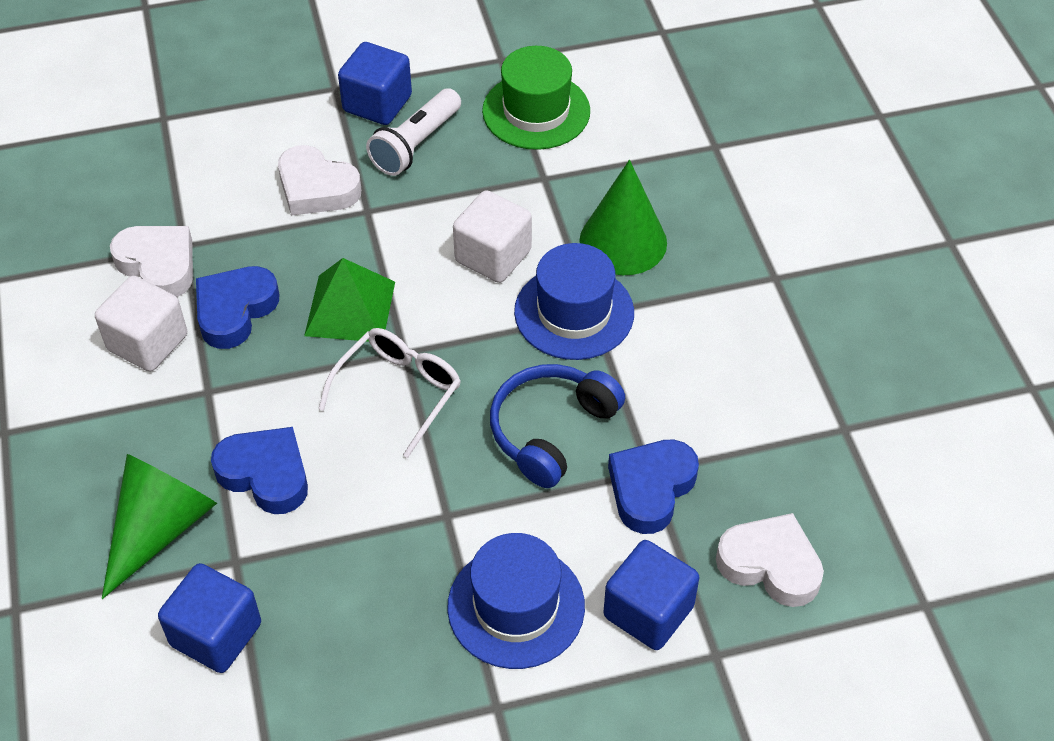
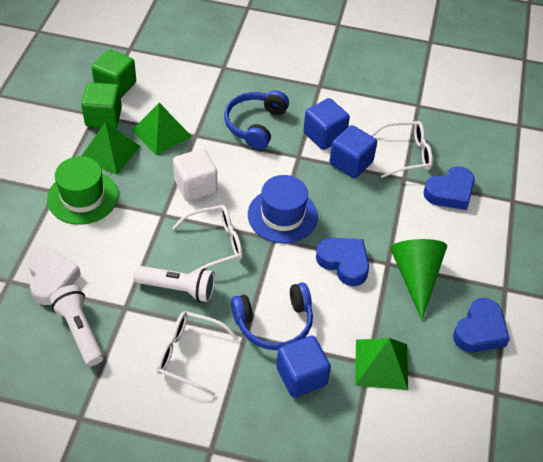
blue hat: 2 -> 1
blue headphones: 1 -> 2
green cone: 2 -> 1
green cube: 0 -> 2
green pyramid: 1 -> 3
white cube: 2 -> 1
white flashlight: 1 -> 2
white glasses: 1 -> 3
white heart: 3 -> 1

